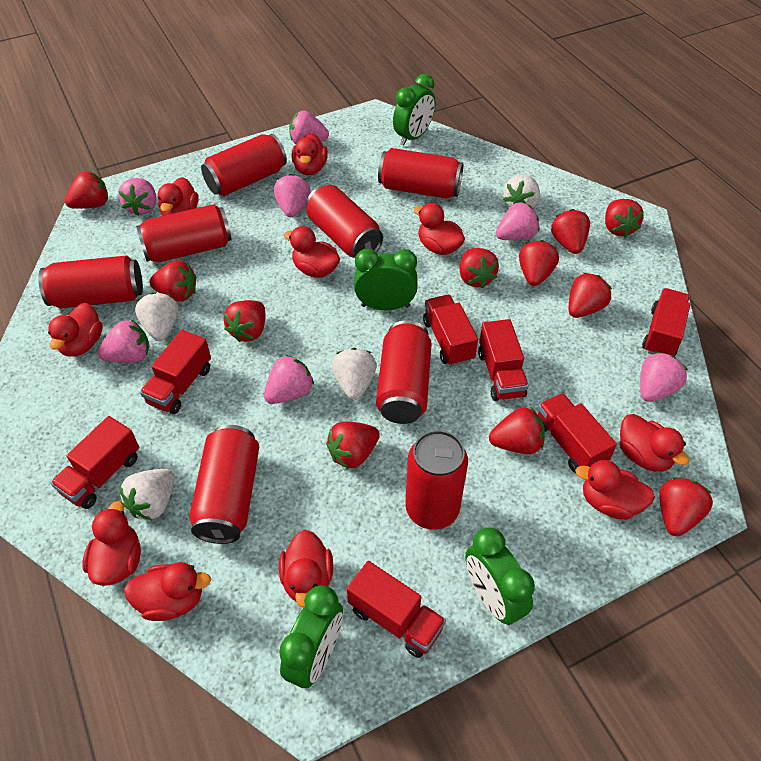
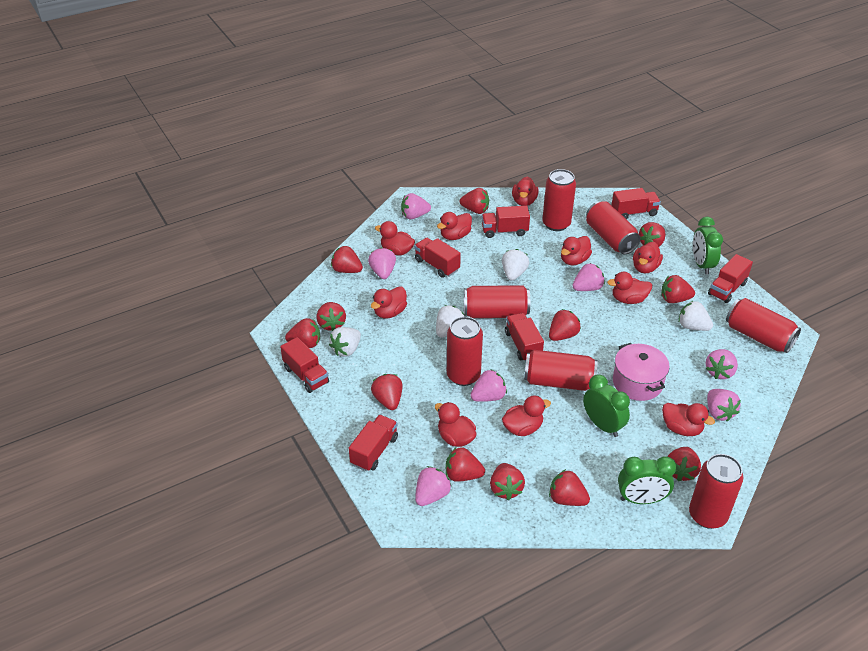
green clock: 4 -> 3
pink pot: 0 -> 1
red can: 8 -> 7
red strawberry: 11 -> 12

